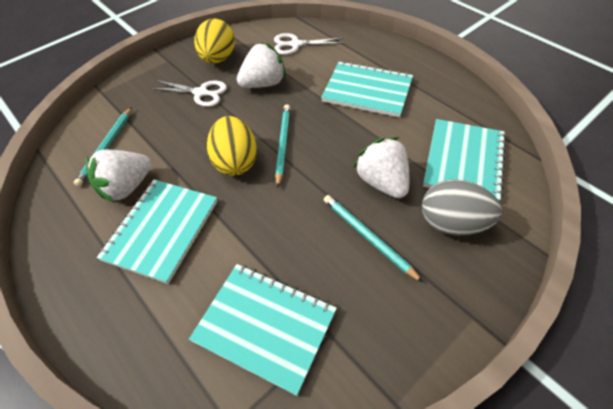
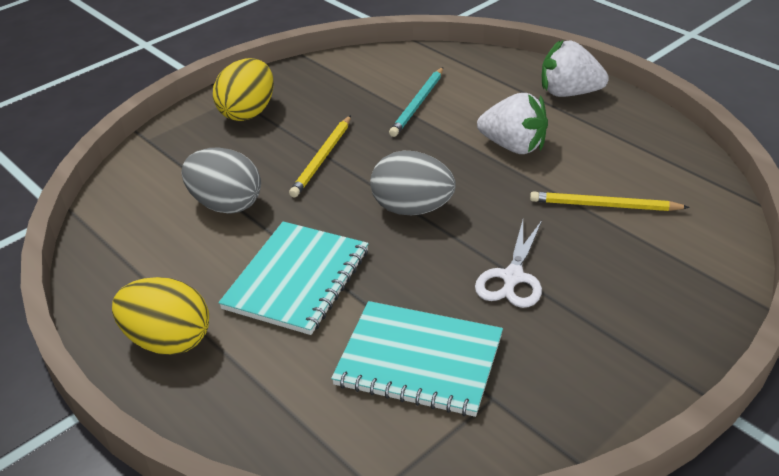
grey egg: 1 -> 2
turquoise notebook: 4 -> 2
turquoise pencil: 3 -> 1
white scissors: 2 -> 1
white strawberry: 3 -> 2
yellow pencil: 0 -> 2

